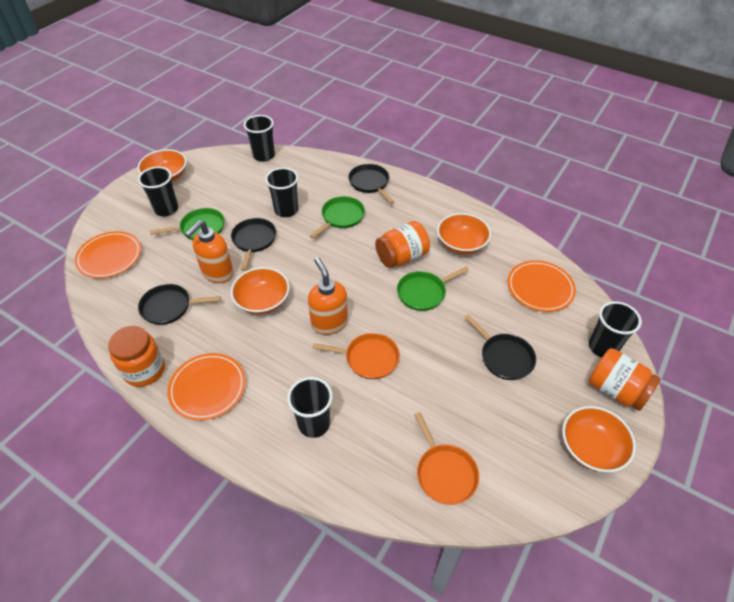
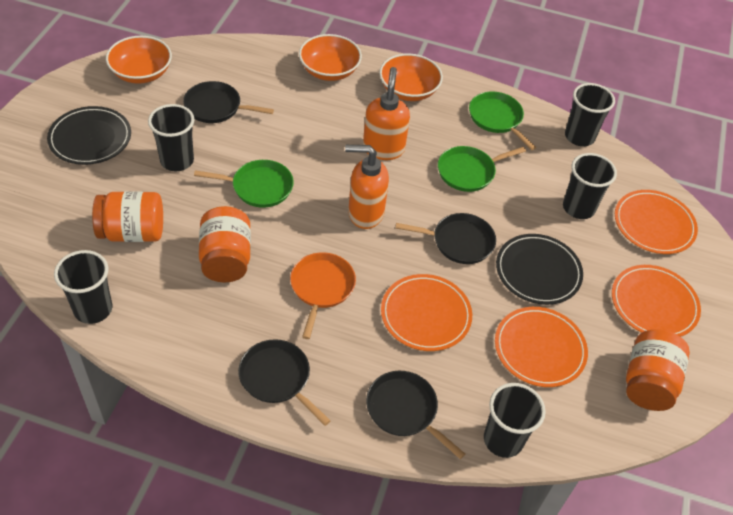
black plate: 0 -> 2
orange bowl: 4 -> 3
orange pan: 2 -> 1
orange plate: 3 -> 4

